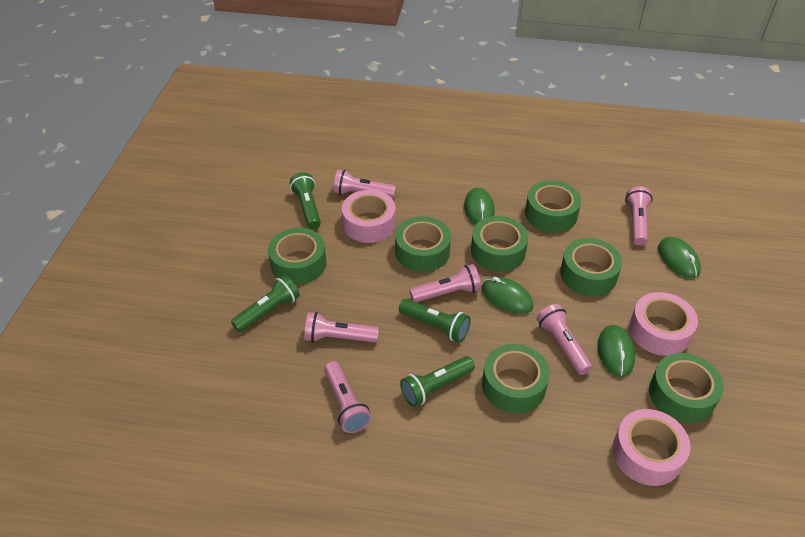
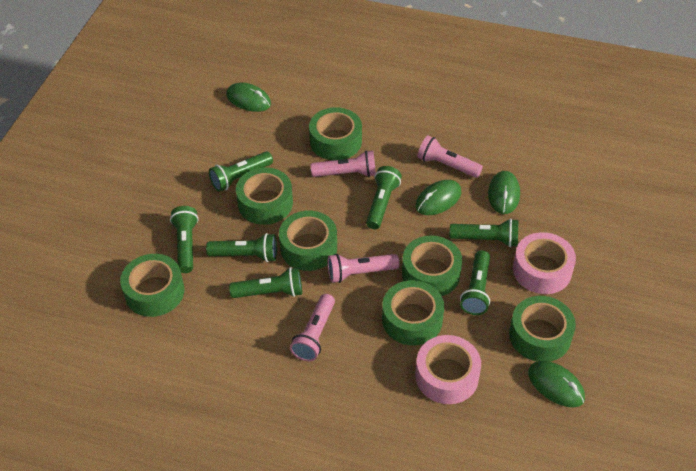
green flashlight: 4 -> 7
pink flashlight: 6 -> 4
pink tape: 3 -> 2

